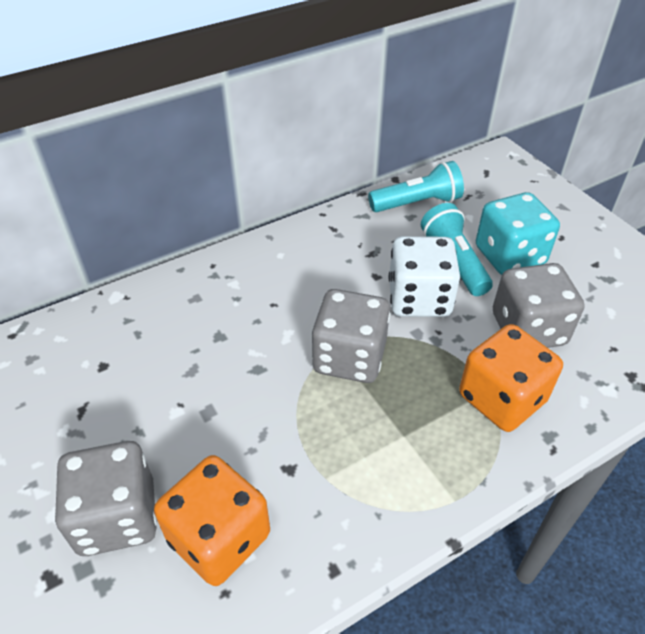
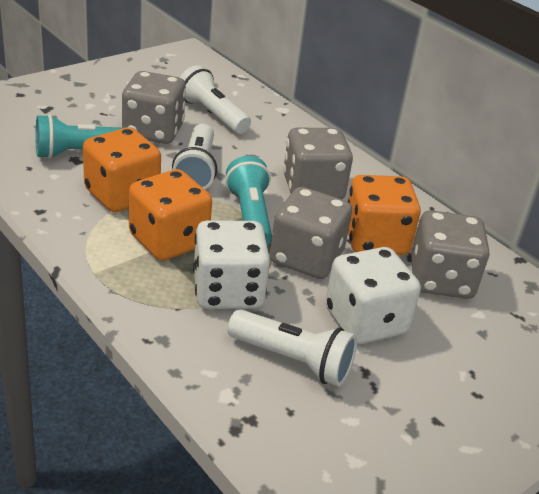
grey dice: 3 -> 4
orange dice: 2 -> 3
turquoise dice: 1 -> 0
white dice: 1 -> 2
white flashlight: 0 -> 3

